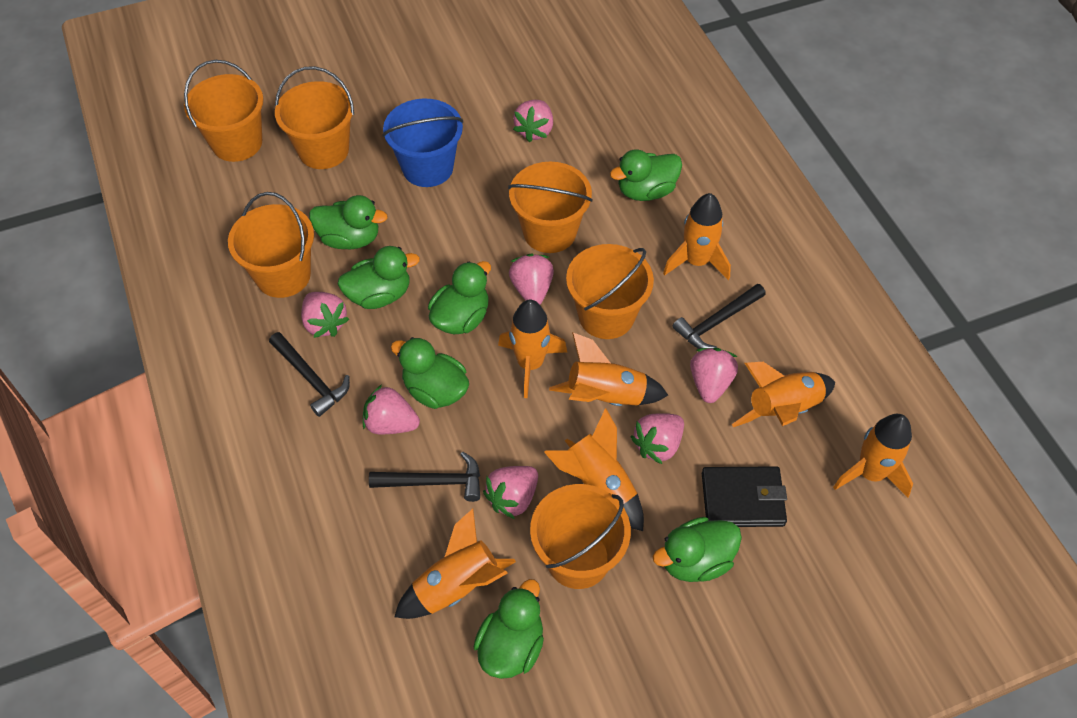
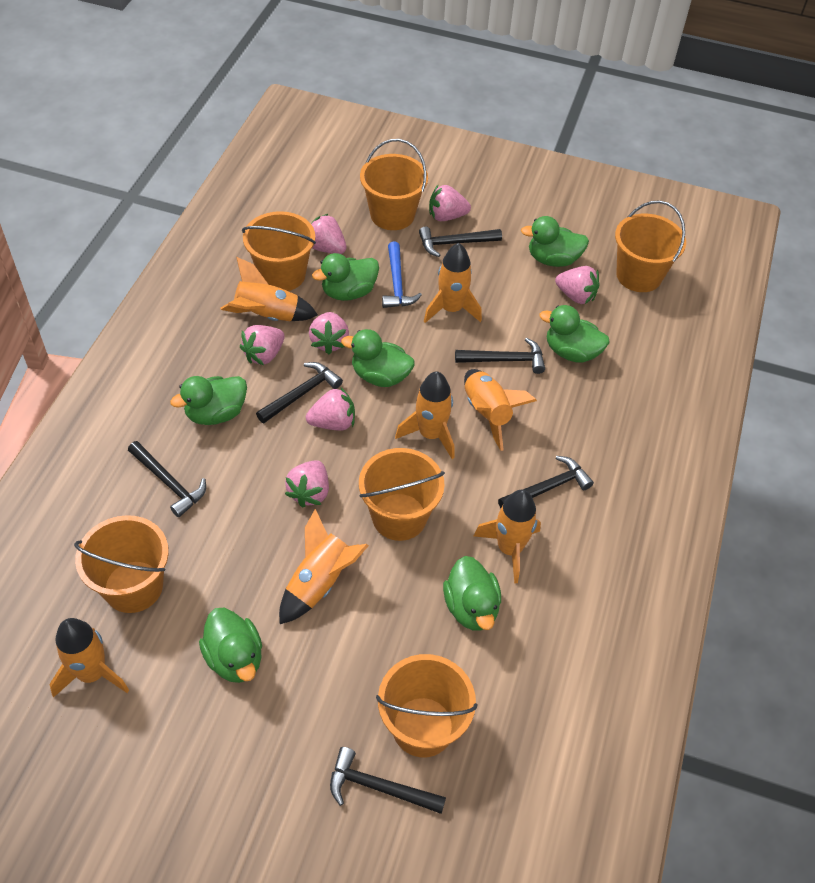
black hammer: 3 -> 6
black wallet: 1 -> 0
blue bucket: 1 -> 0
blue hammer: 0 -> 1

